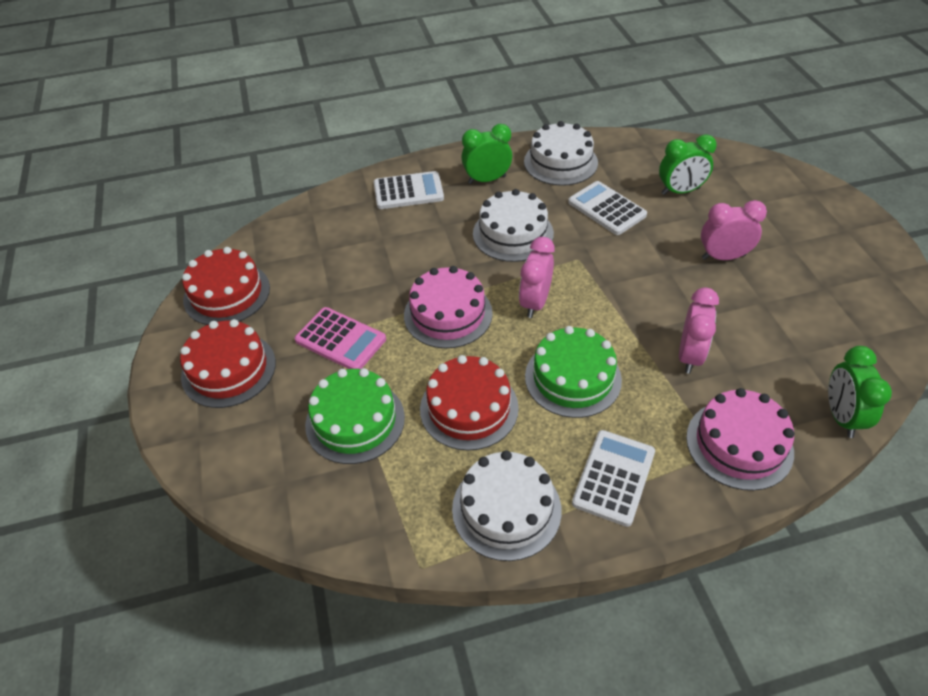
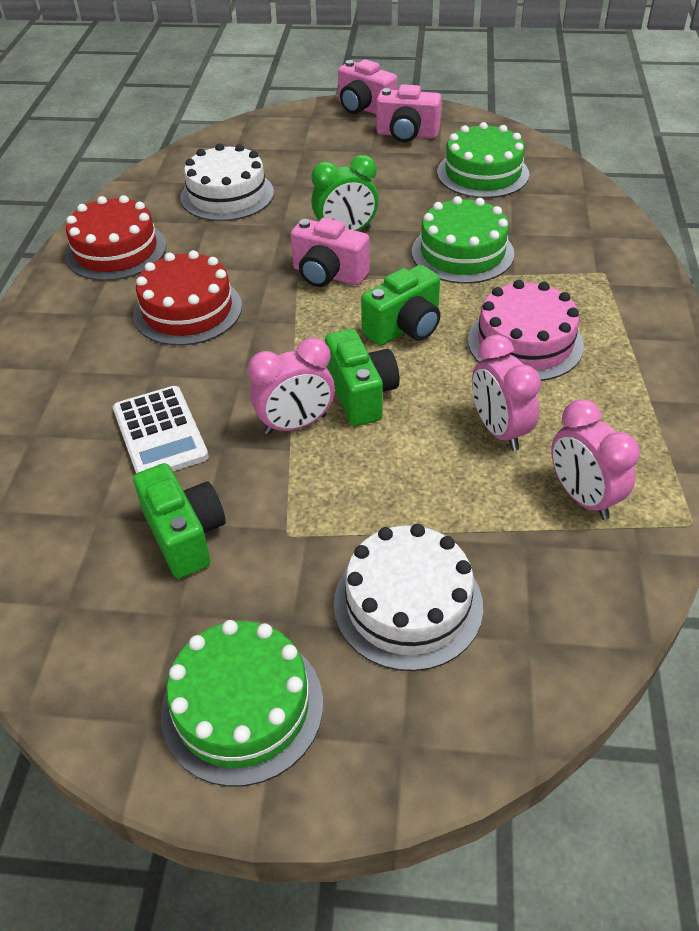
green cake: 2 -> 3
green camera: 0 -> 3
green clock: 3 -> 1
pink cake: 2 -> 1
pink calculator: 1 -> 0
pink camera: 0 -> 3
red cake: 3 -> 2
white cake: 3 -> 2
white calculator: 3 -> 1

